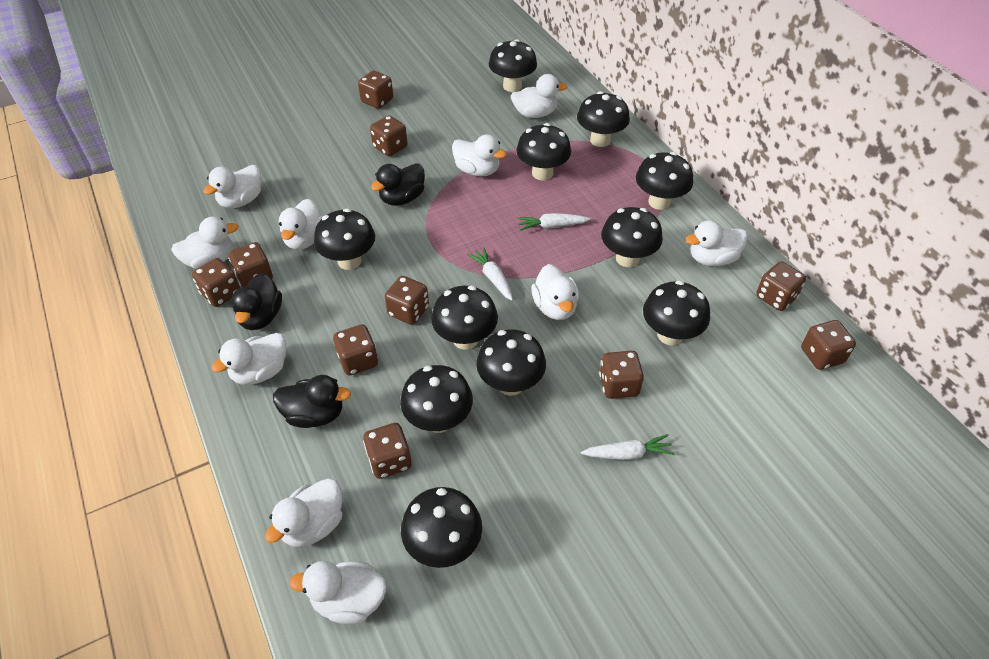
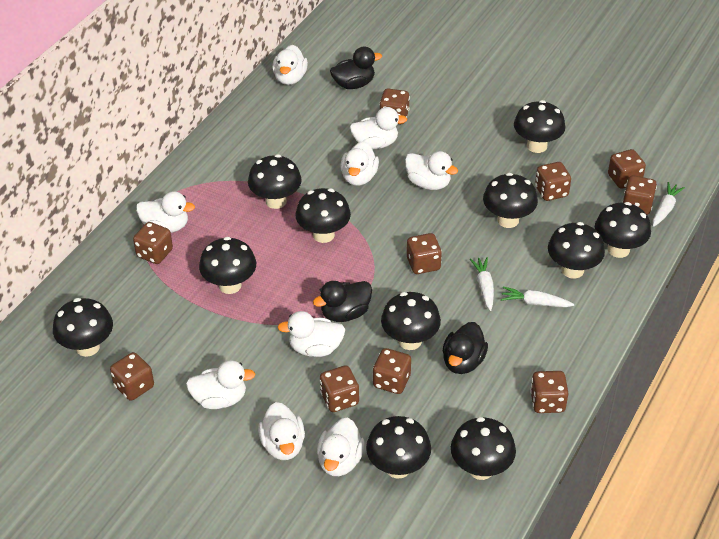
white duck: 10 -> 9

